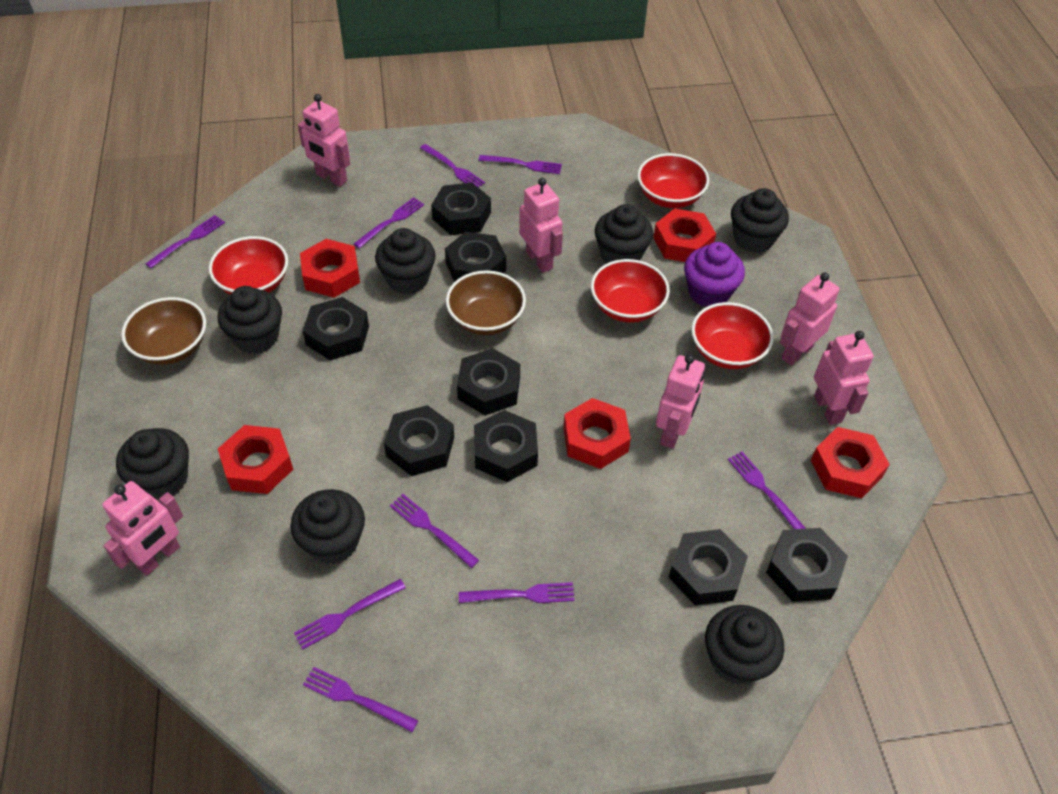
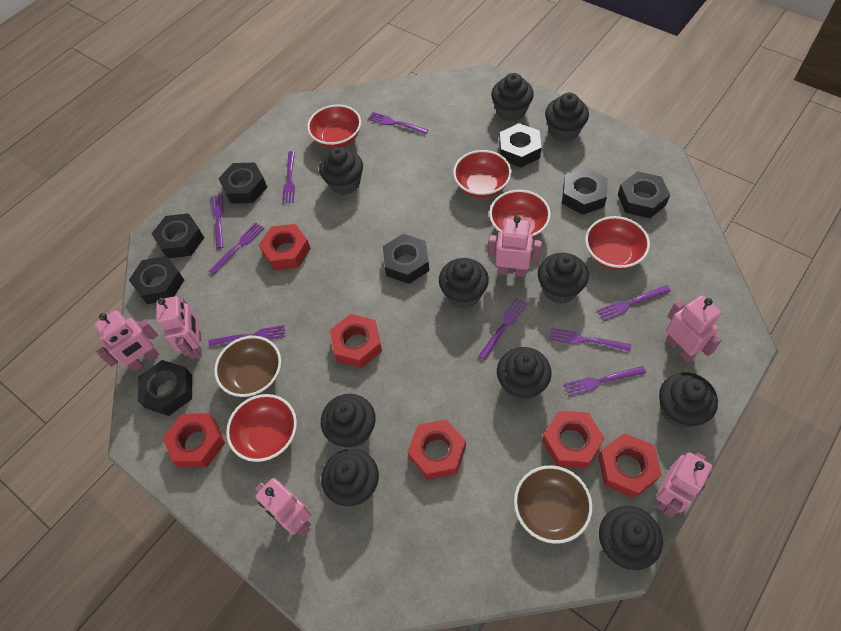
black cupcake: 7 -> 10
purple cupcake: 1 -> 0
red bowl: 4 -> 5
red nut: 5 -> 6

